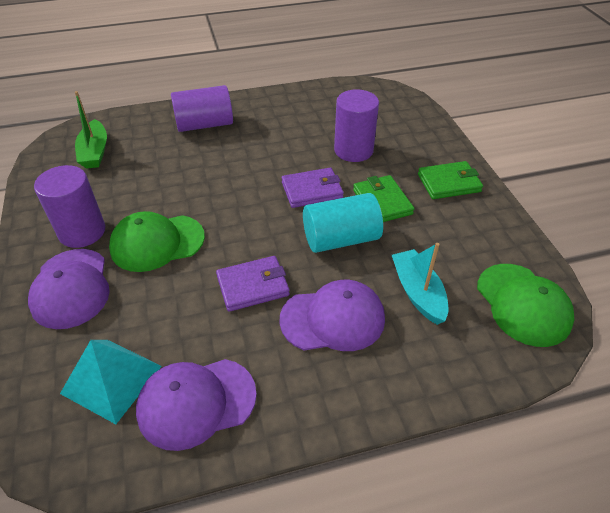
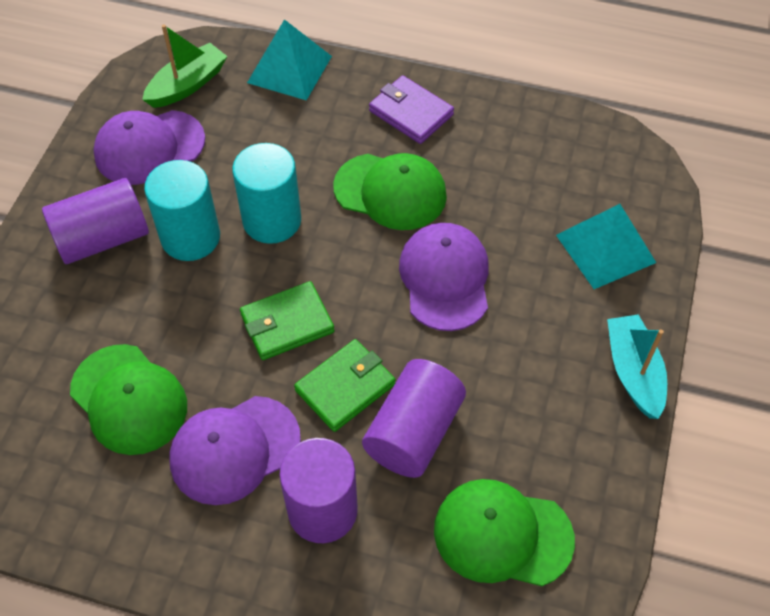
green cap: 2 -> 3
purple wallet: 2 -> 1
turquoise cylinder: 1 -> 2
turquoise pyramid: 1 -> 2

